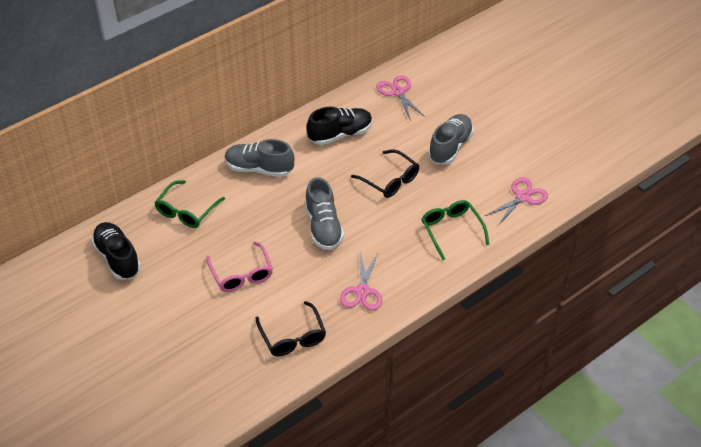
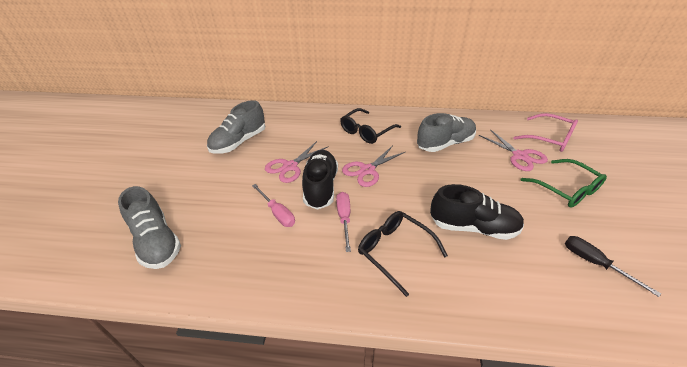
black screwdriver: 0 -> 1
green glasses: 2 -> 1
pink screwdriver: 0 -> 2

